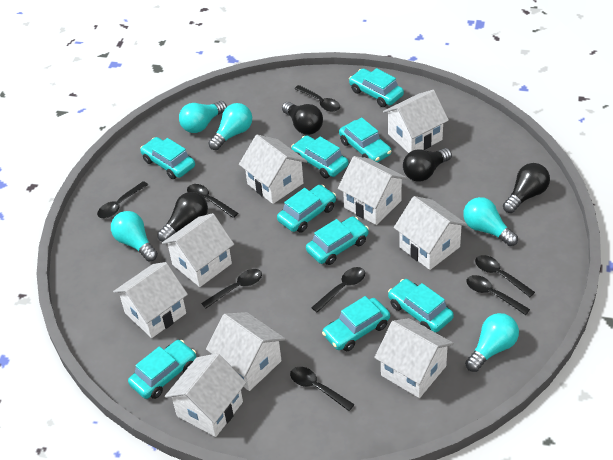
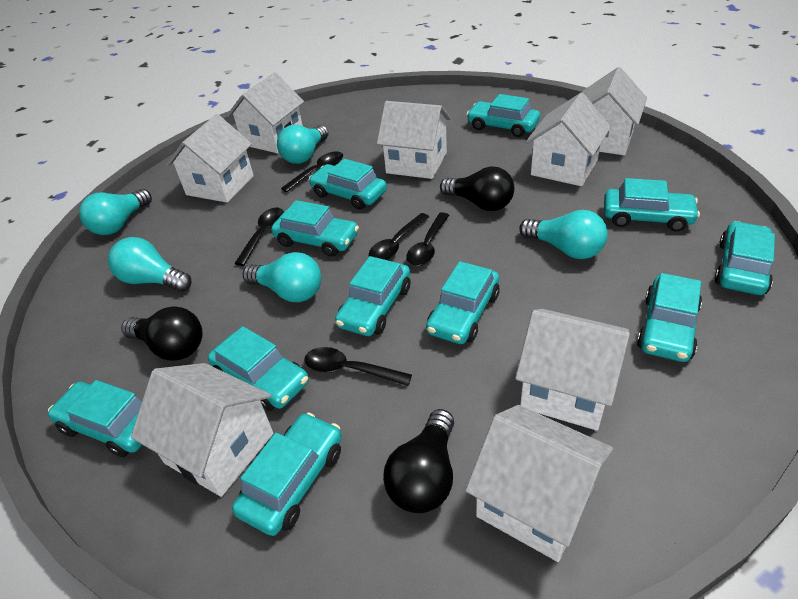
black light bulb: 4 -> 3
black spoon: 8 -> 5
turquoise car: 9 -> 11
white house: 9 -> 8

